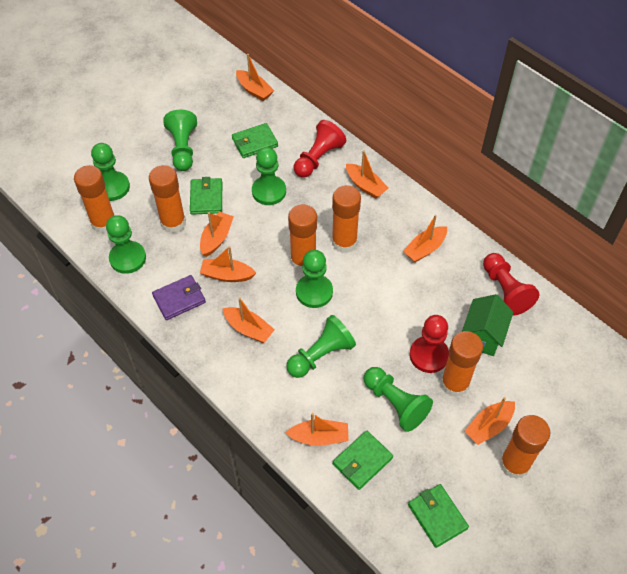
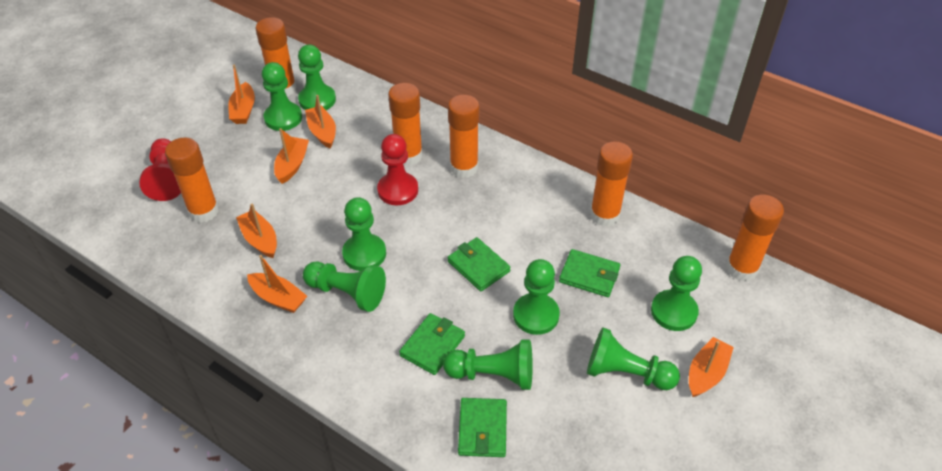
green house: 1 -> 0
green pawn: 7 -> 8
orange boat: 8 -> 6
purple wallet: 1 -> 0
red pawn: 3 -> 2

